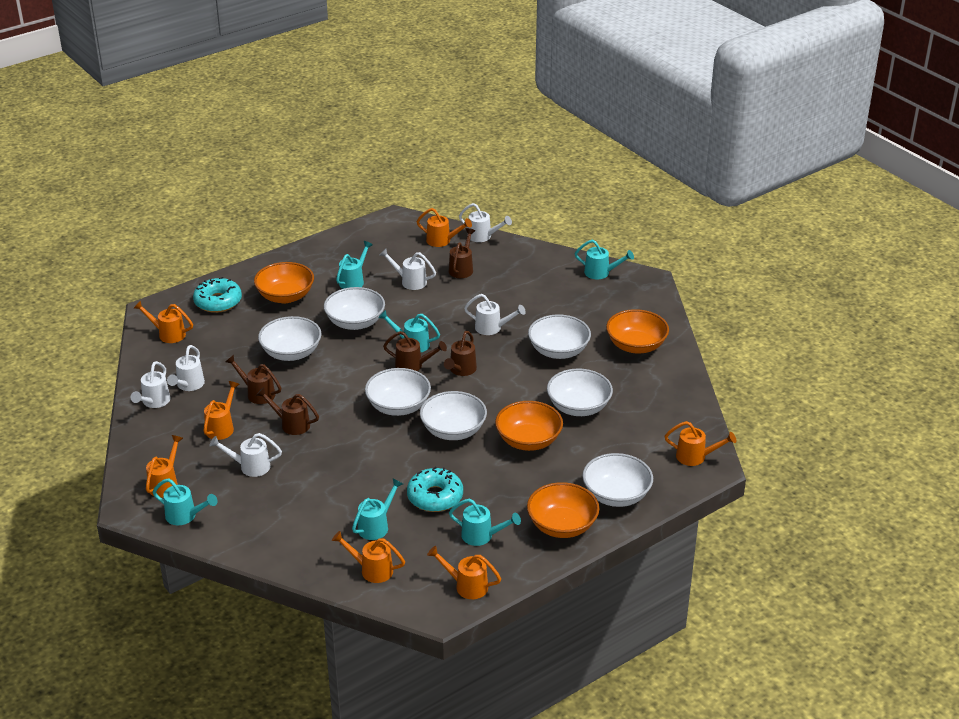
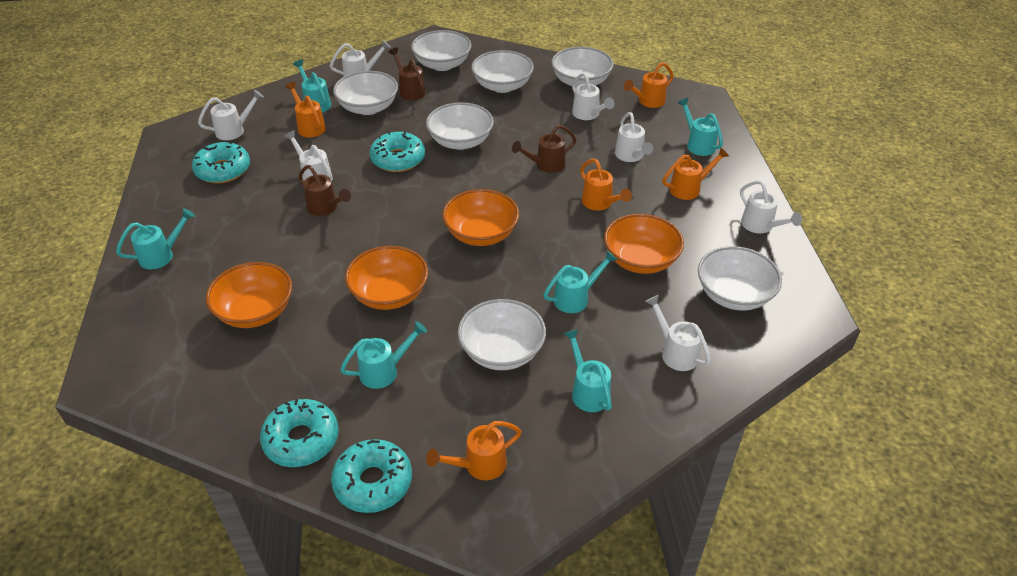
brown watering can: 5 -> 3
orange watering can: 7 -> 5
turquoise donut: 2 -> 4
white watering can: 6 -> 7

